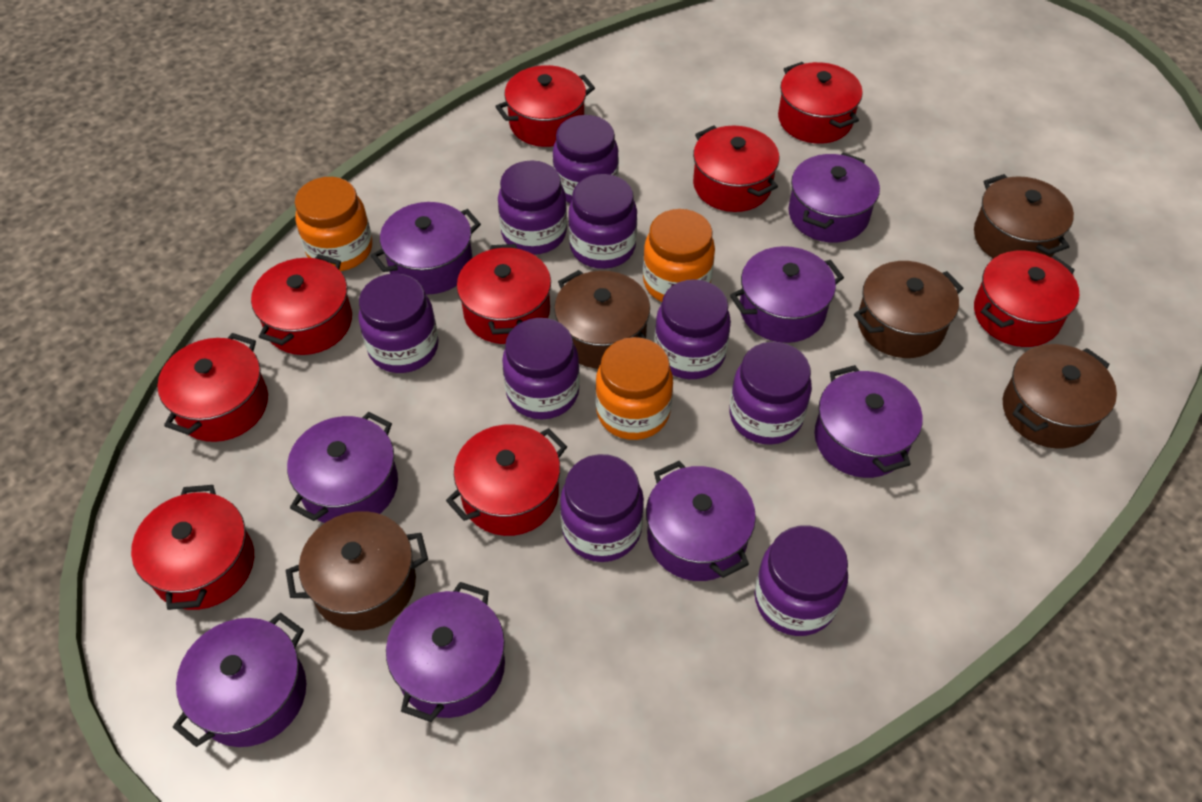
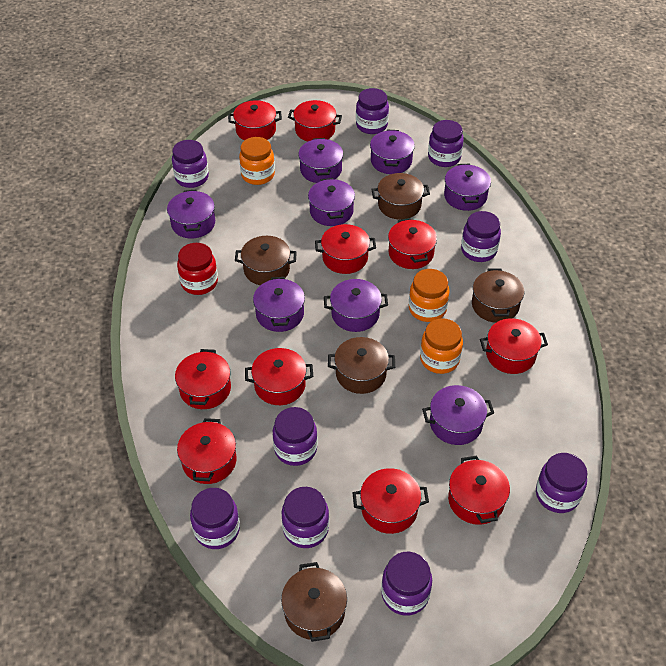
red jar: 0 -> 1
red pot: 9 -> 10

